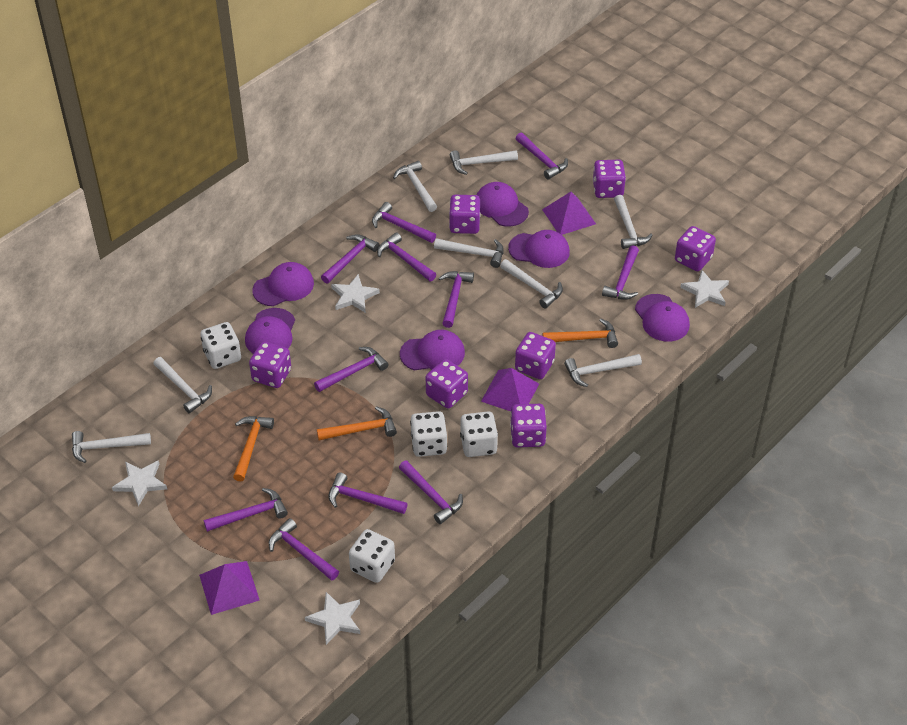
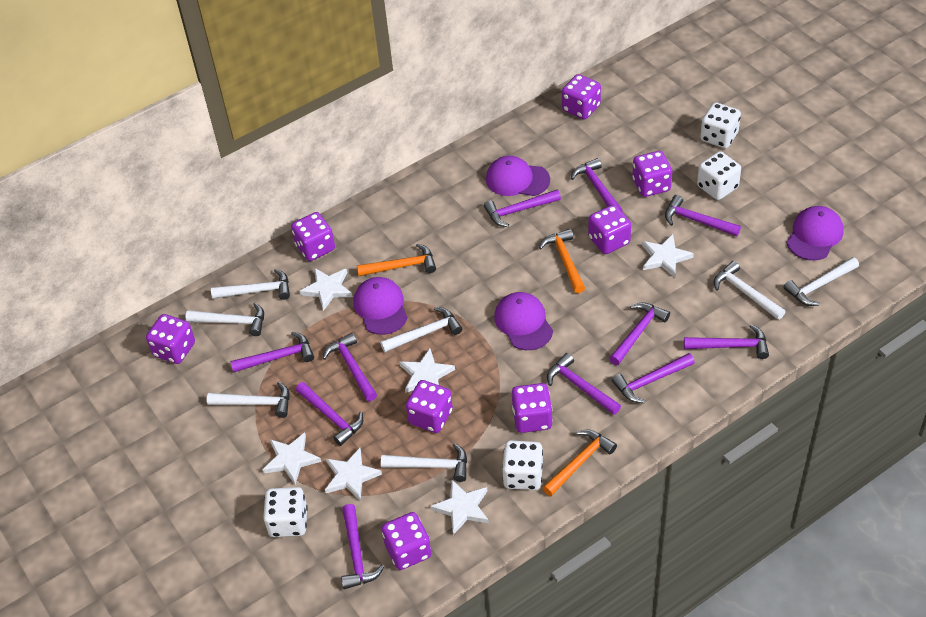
purple cap: 6 -> 4
purple dice: 7 -> 8
purple pyramid: 3 -> 0
white hammer: 8 -> 7
white star: 4 -> 6

